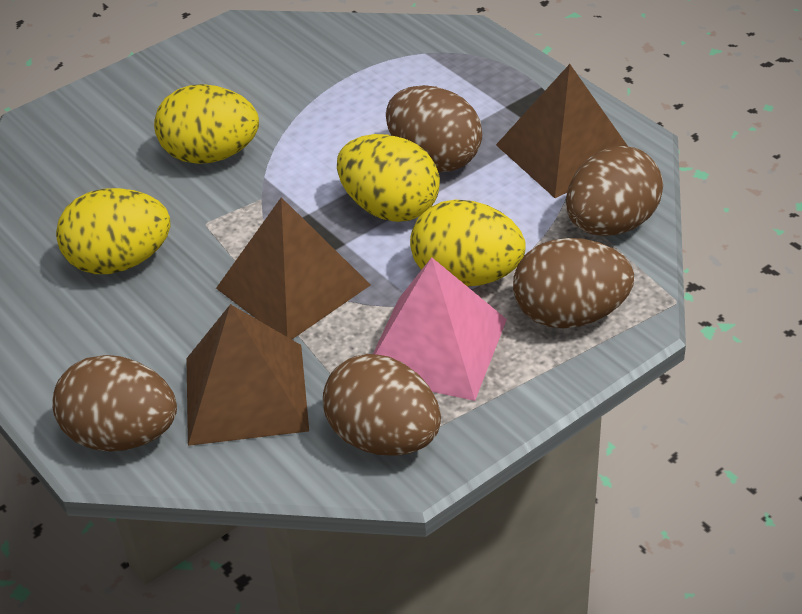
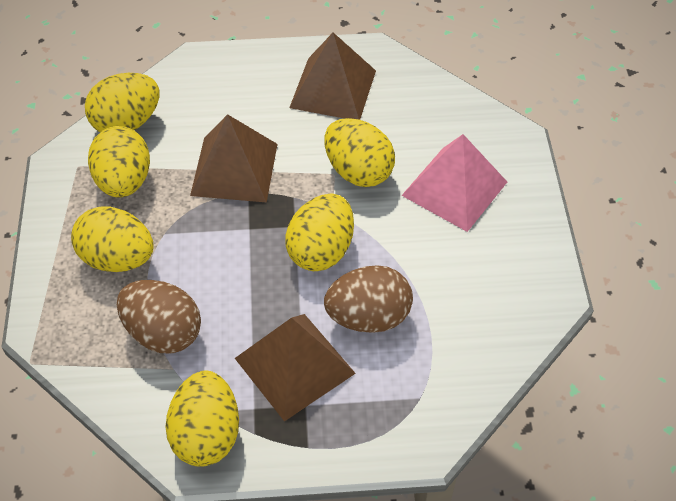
brown egg: 5 -> 2
yellow egg: 4 -> 6

